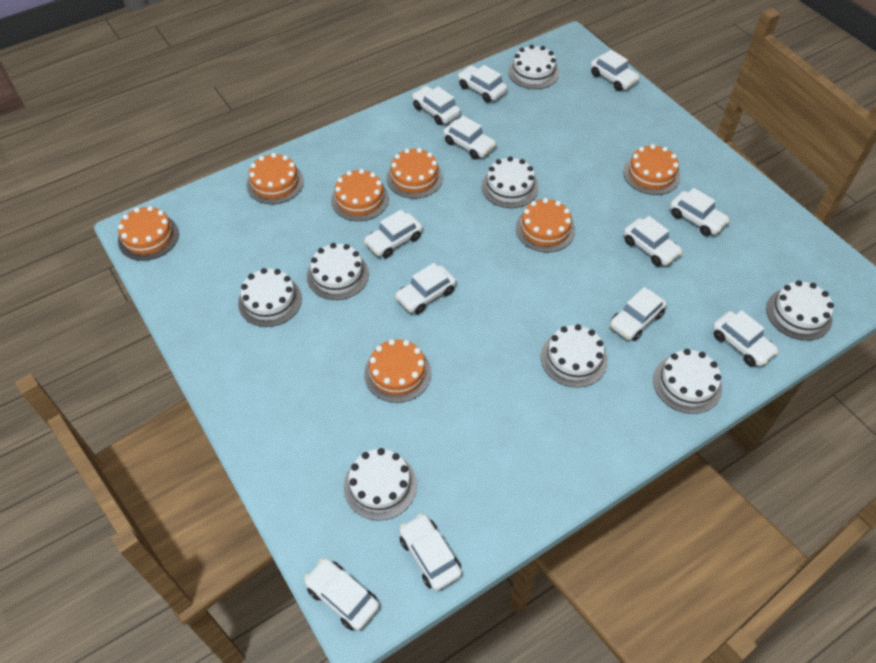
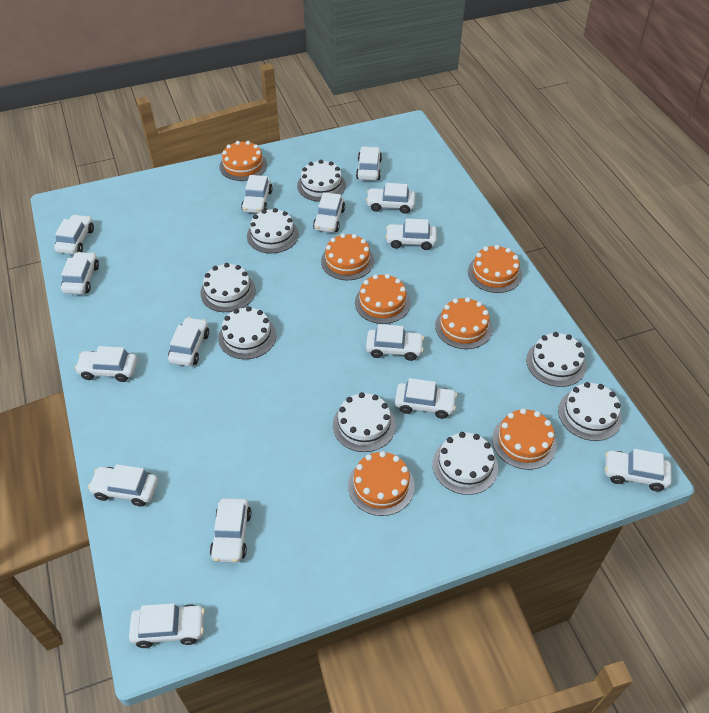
white car: 12 -> 15

